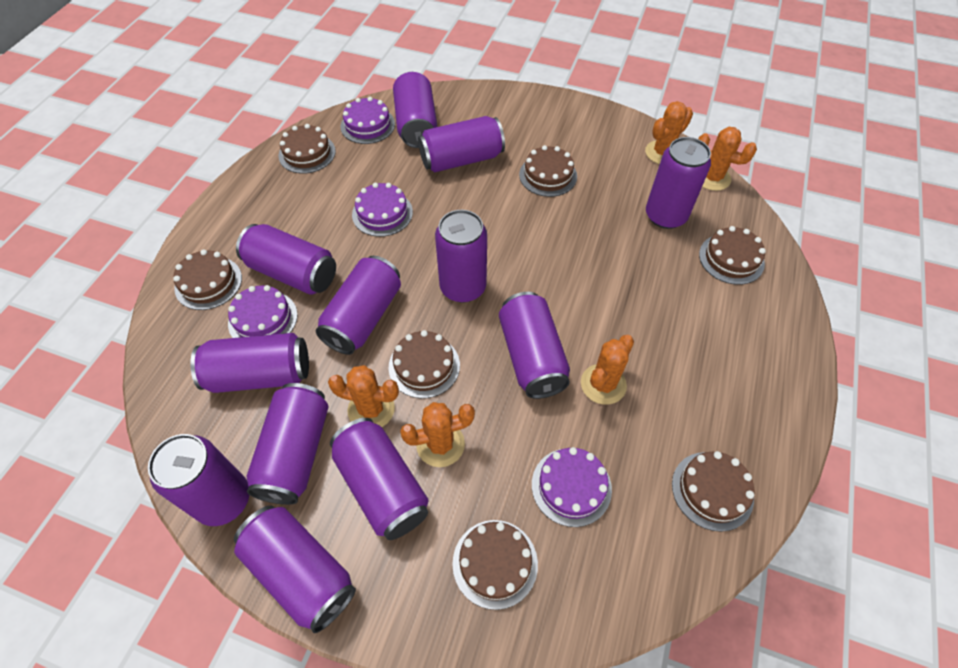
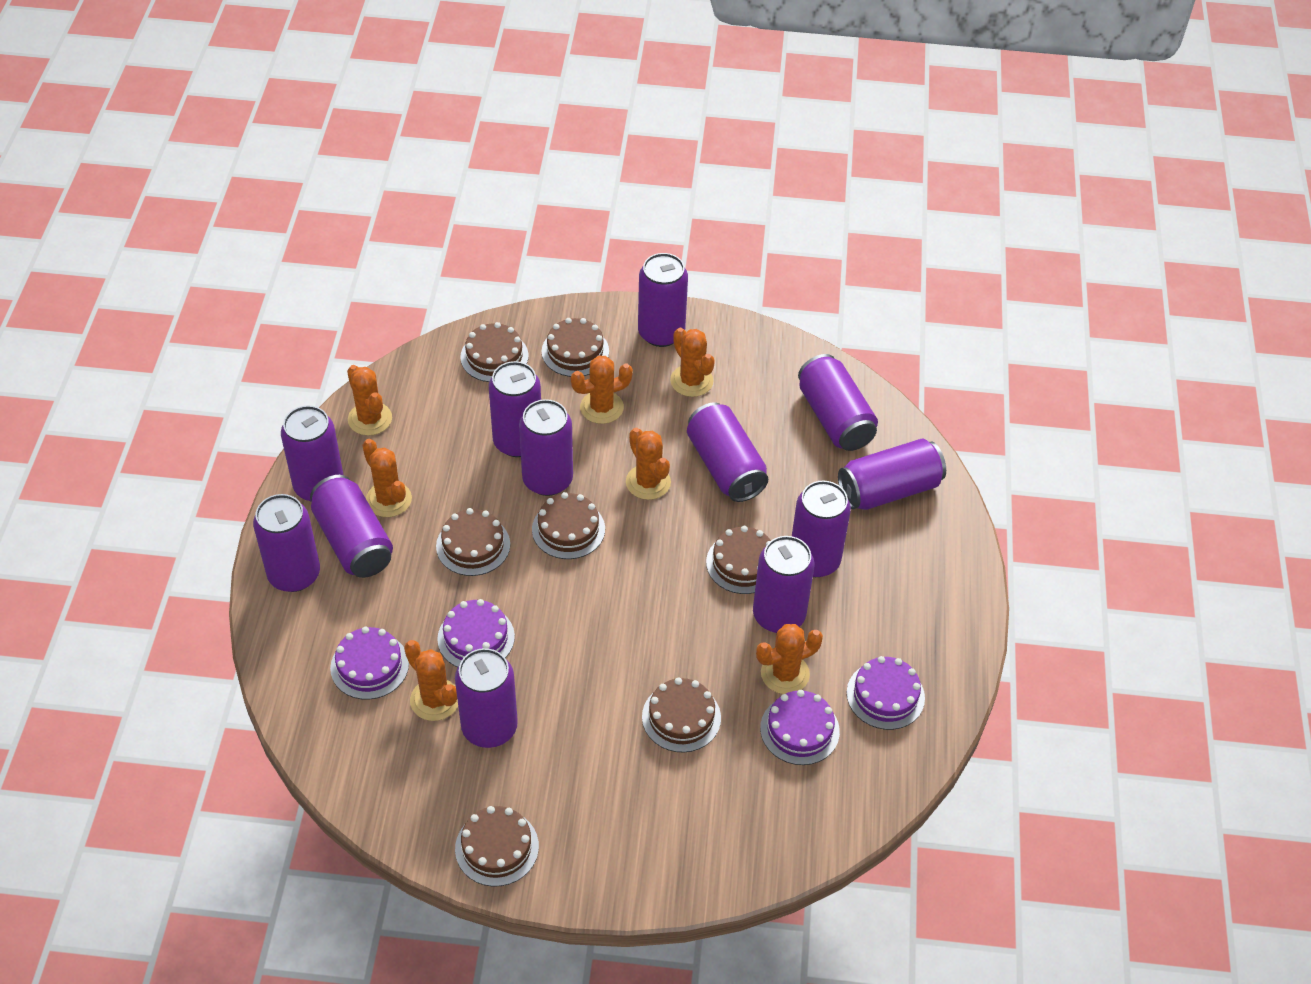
orange cactus: 5 -> 7

